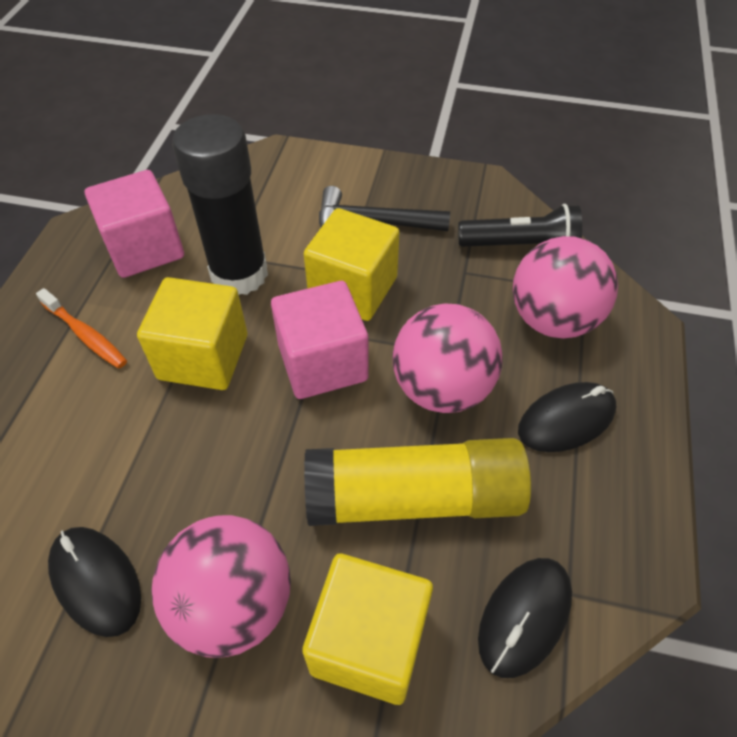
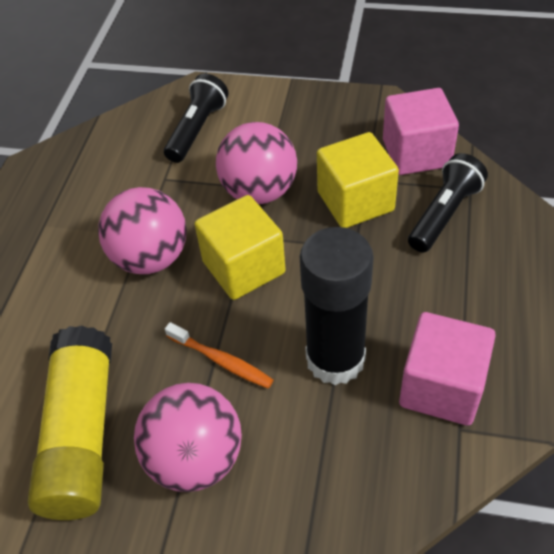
black flashlight: 1 -> 2
black hammer: 1 -> 0
black mouse: 3 -> 0
yellow cube: 3 -> 2

